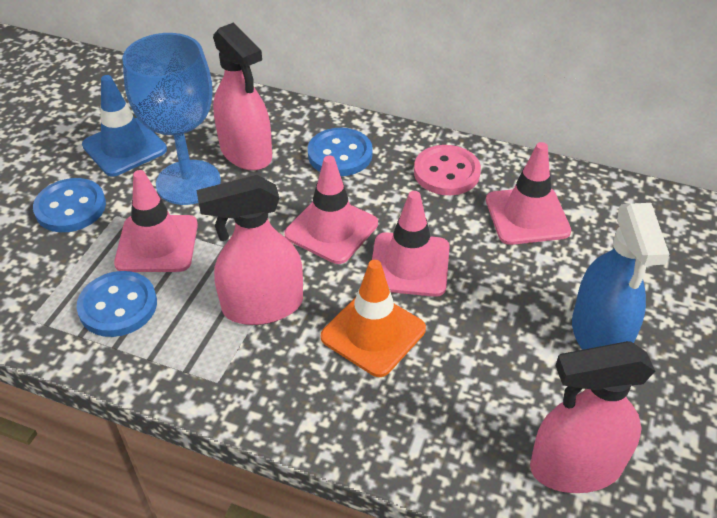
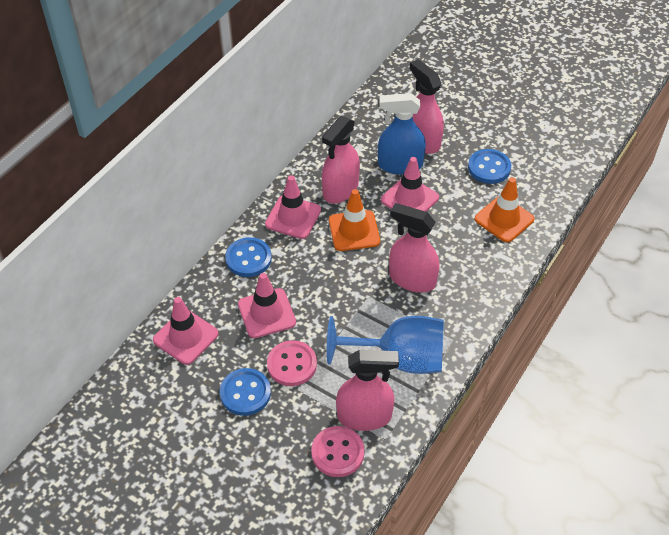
blue traffic cone: 1 -> 0
orange traffic cone: 1 -> 2
pink button: 1 -> 2
pink spray bottle: 3 -> 4

